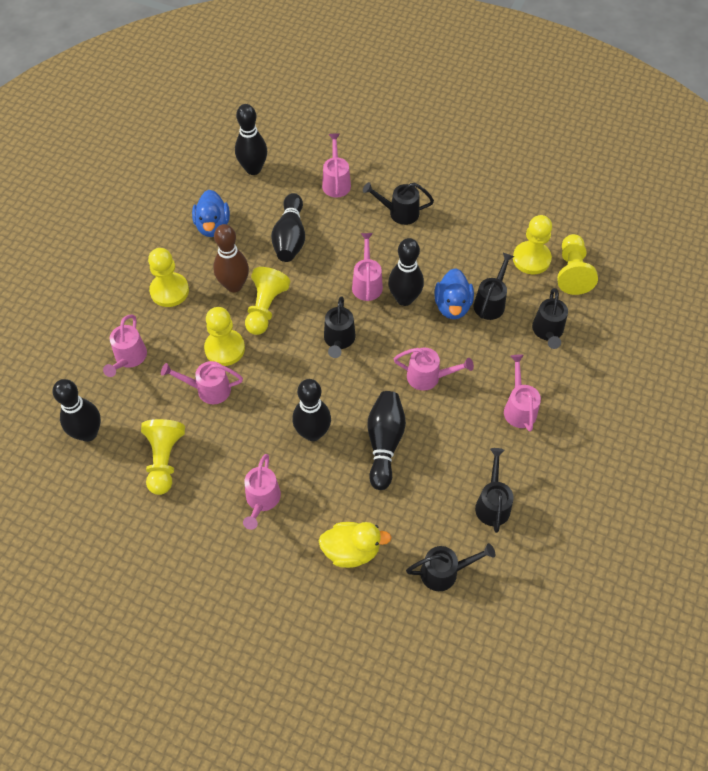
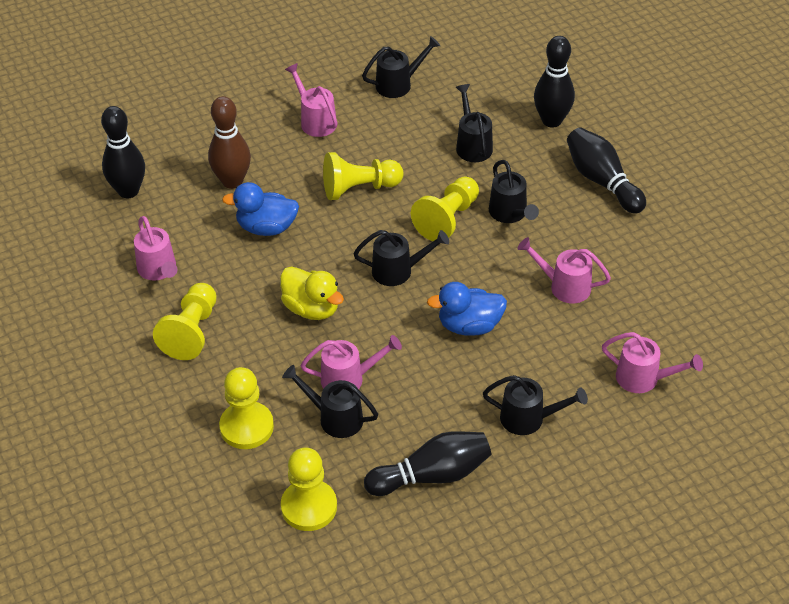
black bowling pin: 6 -> 4
pink watering can: 7 -> 5
yellow pawn: 6 -> 5

